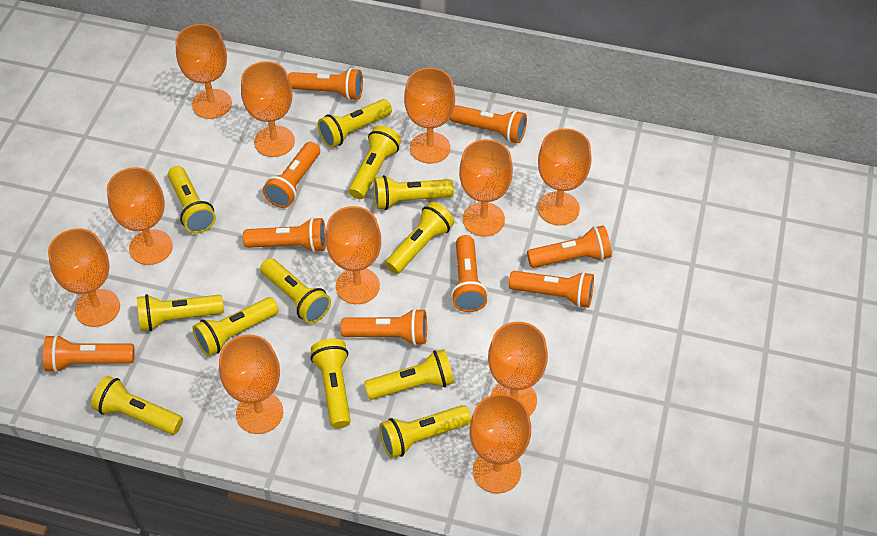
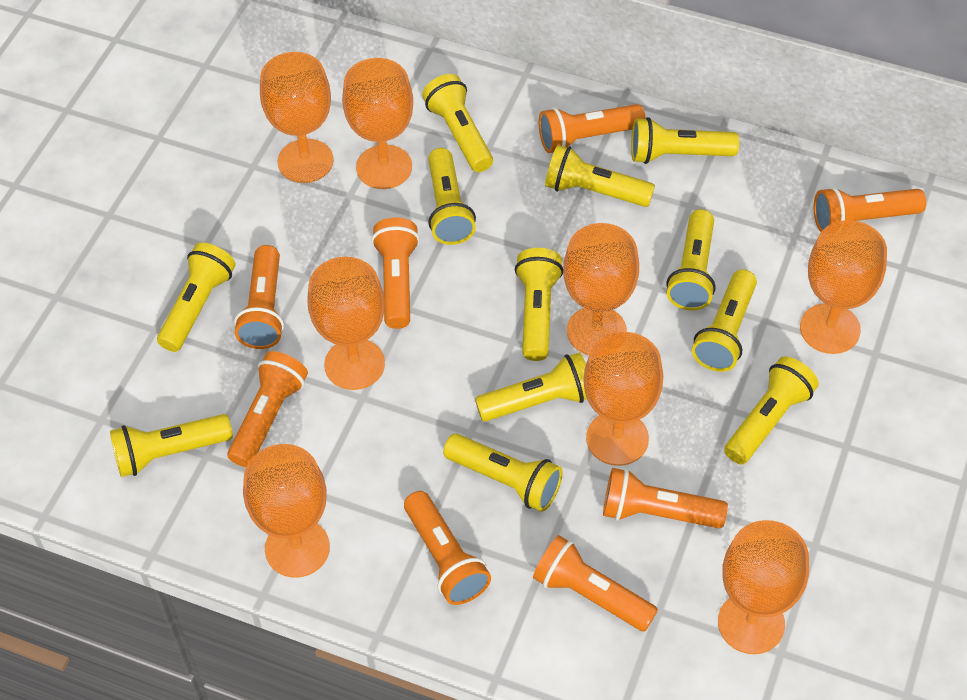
orange flashlight: 9 -> 8
orange goblet: 11 -> 8

